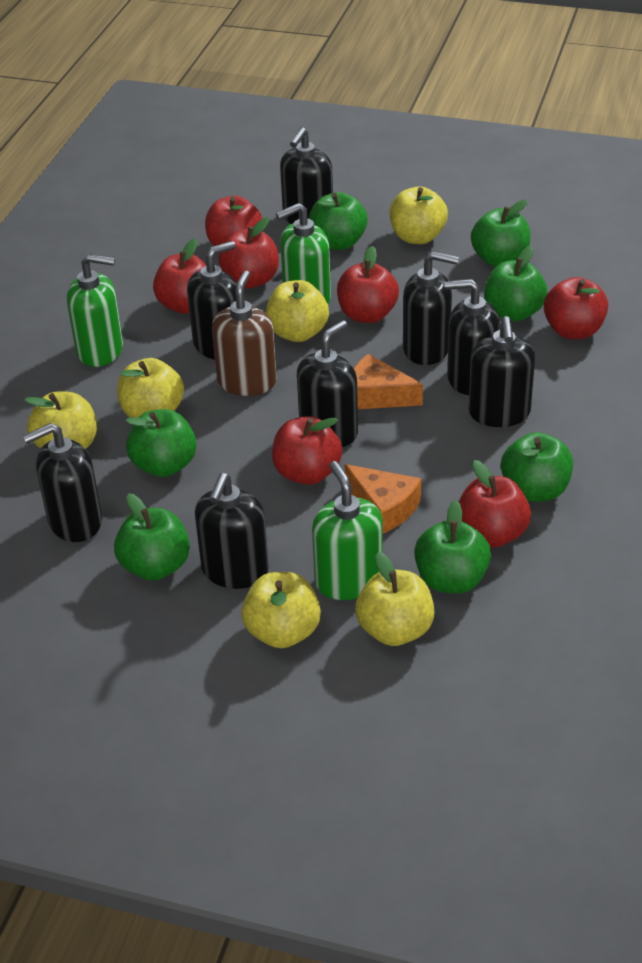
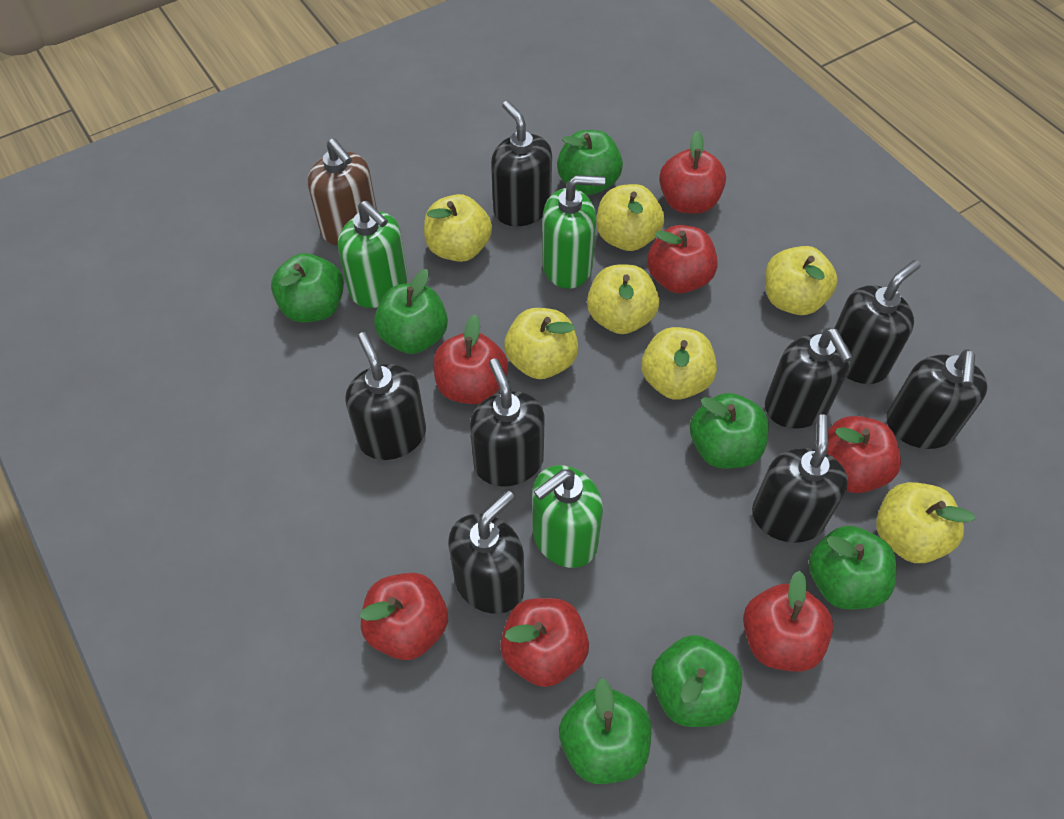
orange cheese: 2 -> 0
yellow apple: 6 -> 7

